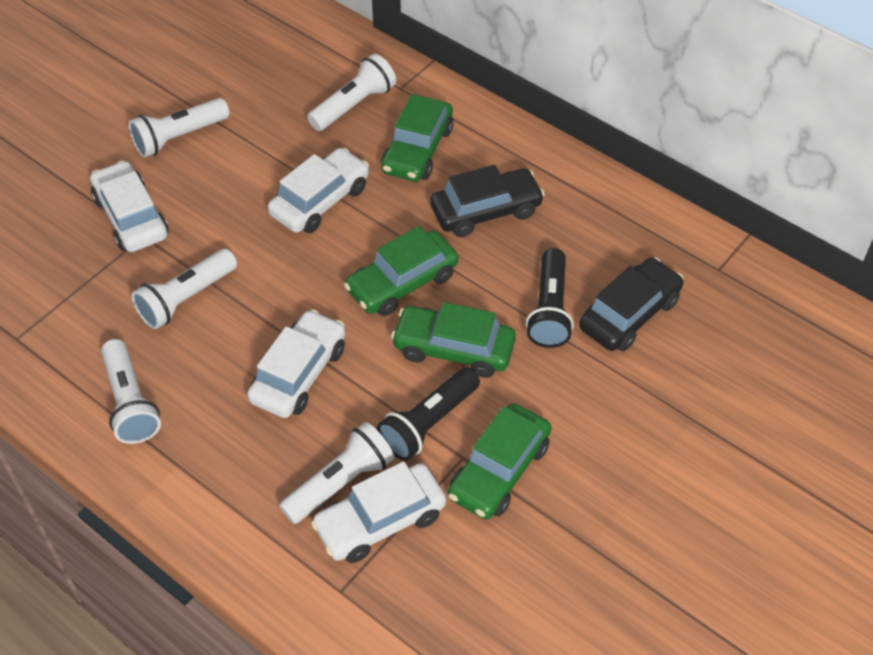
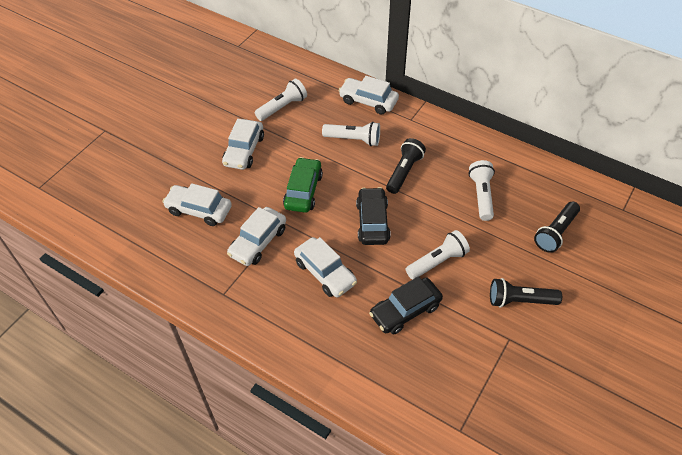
black flashlight: 2 -> 3
green car: 4 -> 1
white car: 4 -> 5
white flashlight: 5 -> 4

